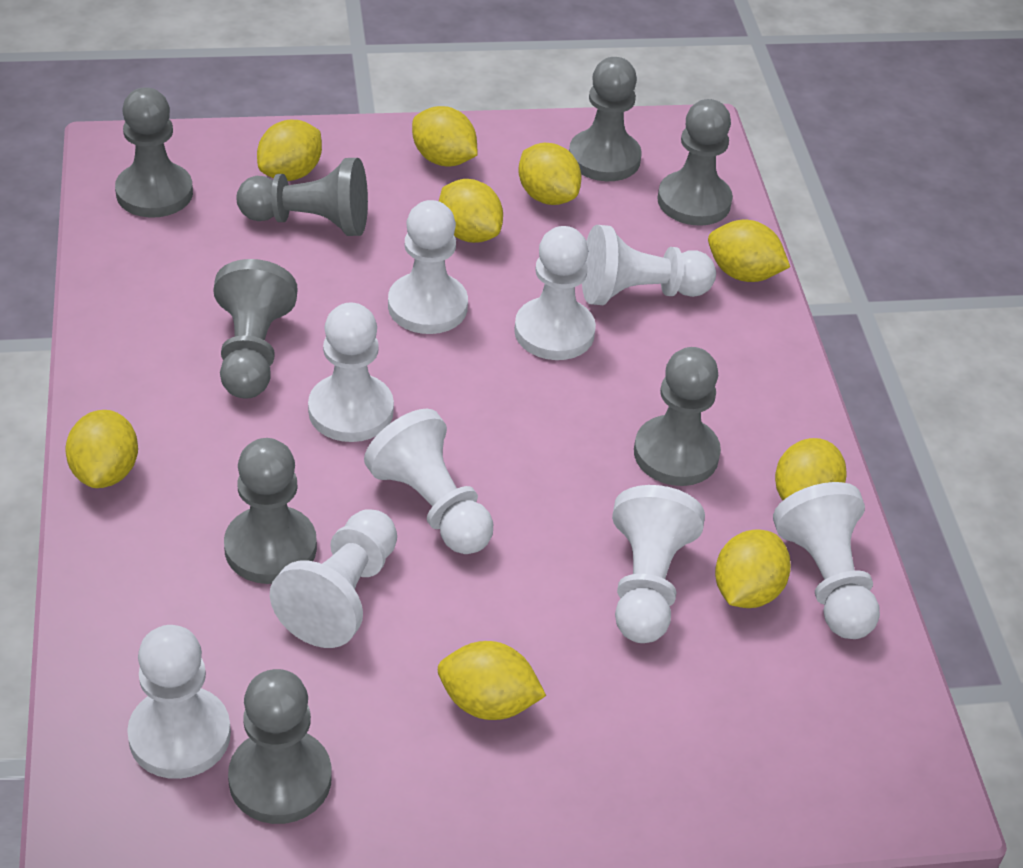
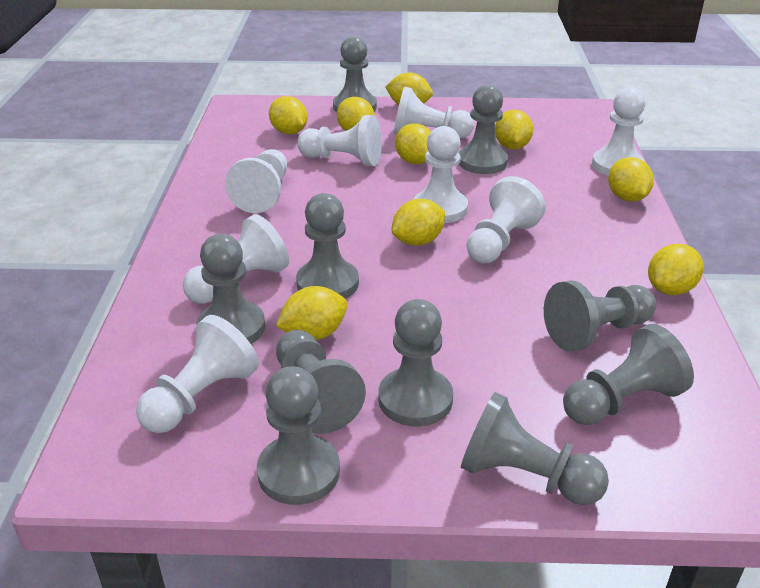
grey pawn: 8 -> 10
white pawn: 9 -> 8

